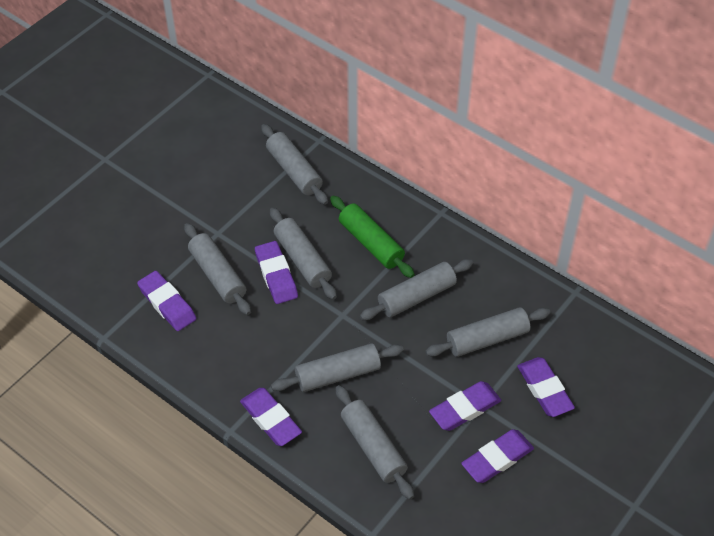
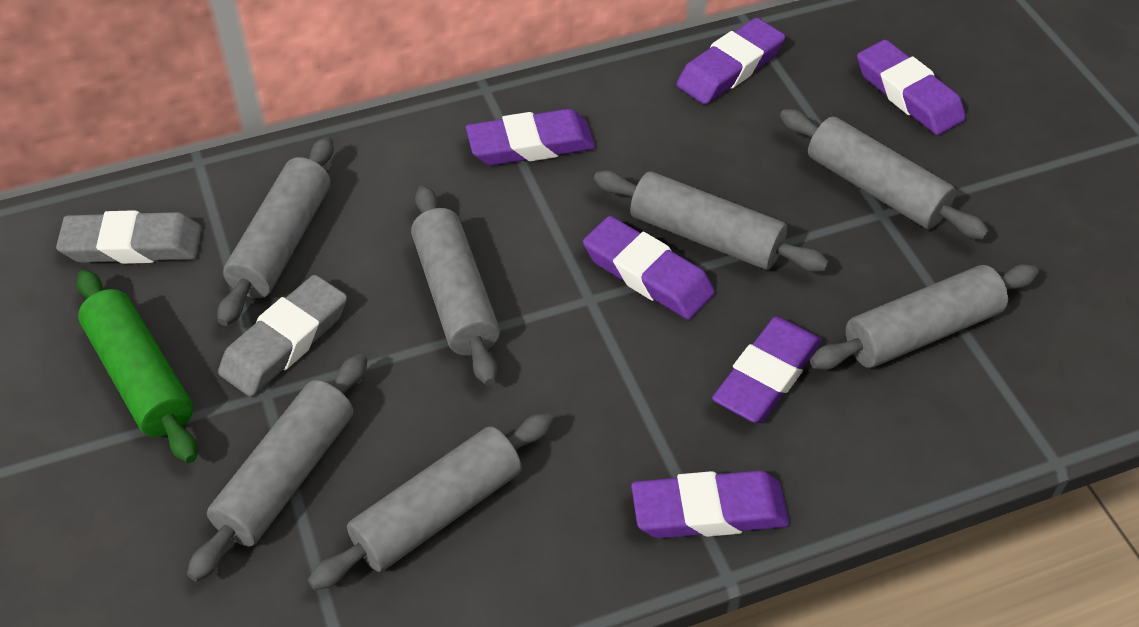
grey eraser: 0 -> 2

